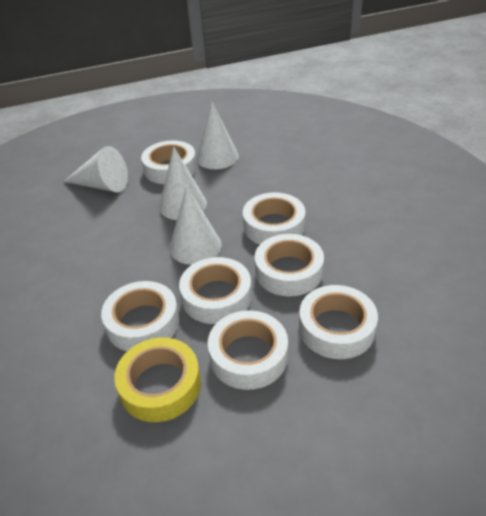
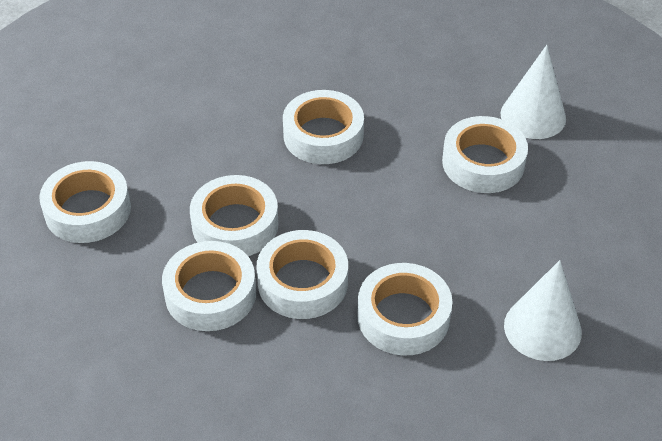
white cone: 4 -> 2
yellow tape: 1 -> 0

